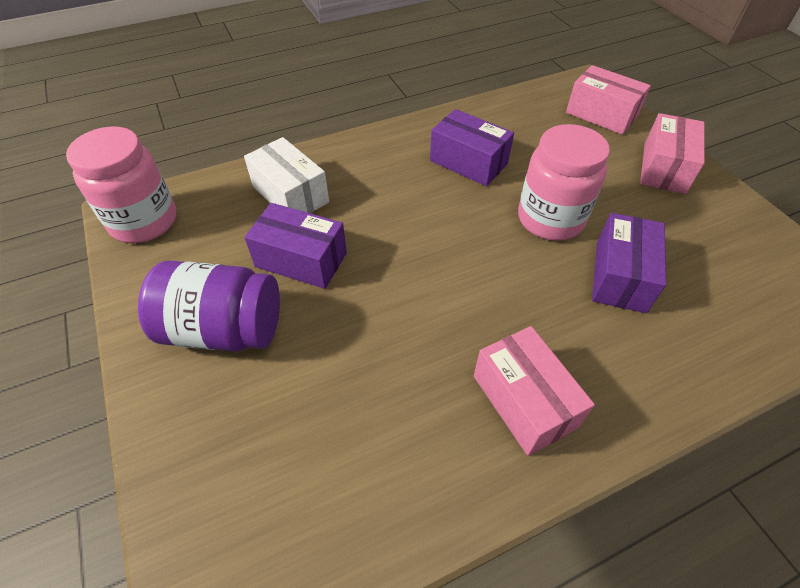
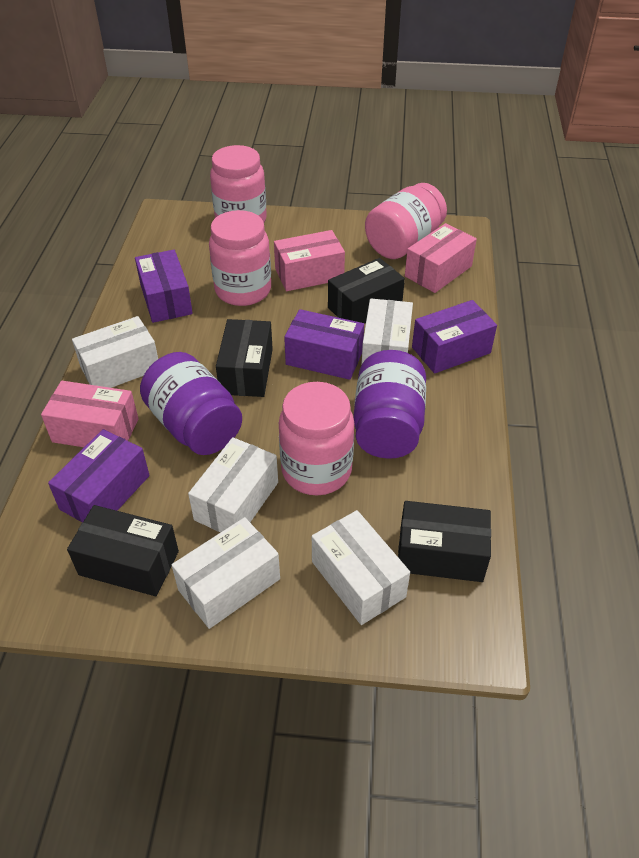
black box: 0 -> 4
pink jar: 2 -> 4
purple box: 3 -> 4
purple jar: 1 -> 2
white box: 1 -> 5

